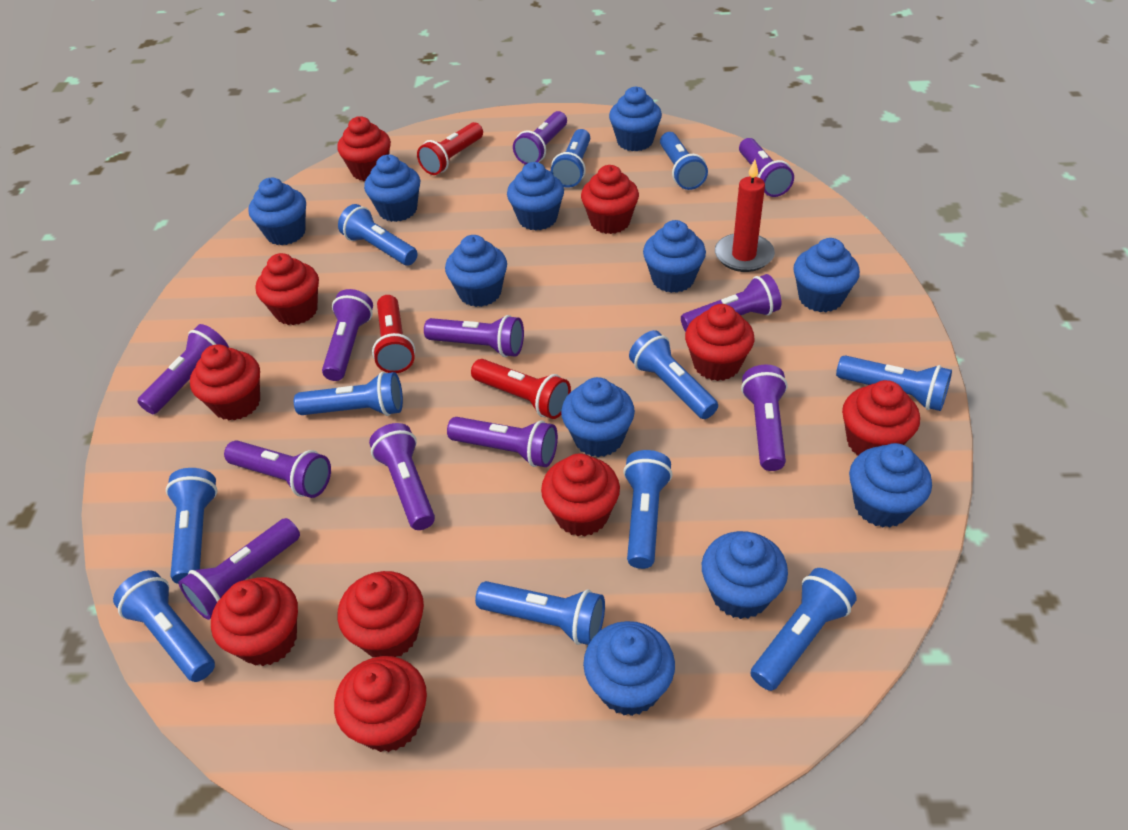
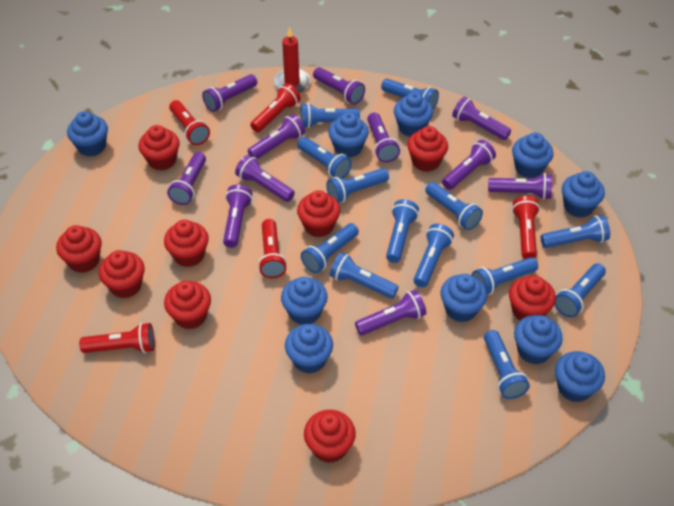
blue cupcake: 11 -> 10
blue flashlight: 11 -> 13
red cupcake: 10 -> 9
red flashlight: 3 -> 5

